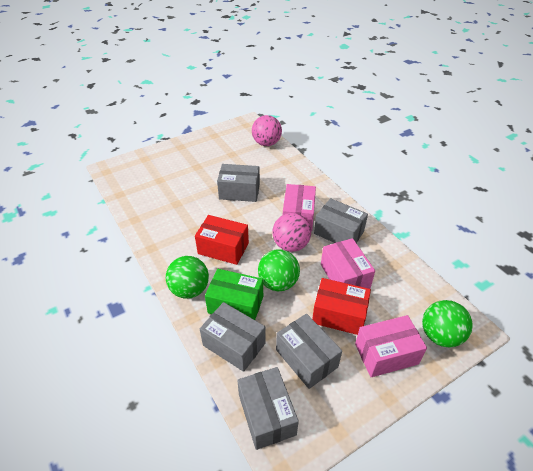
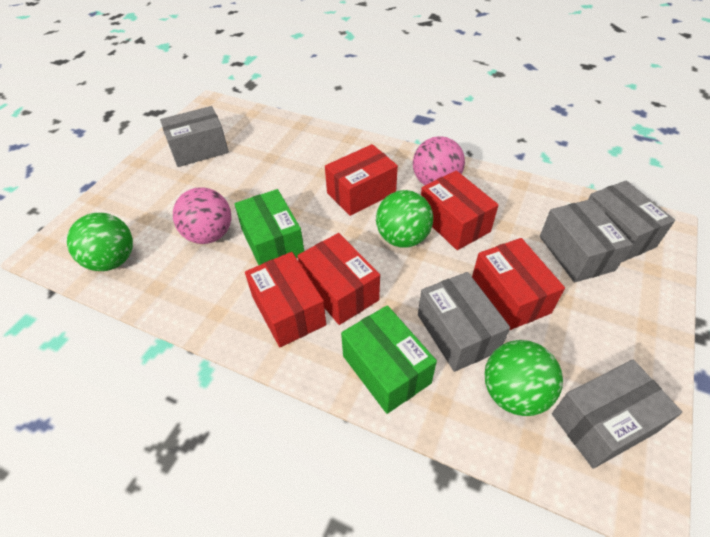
green box: 1 -> 2
pink box: 3 -> 0
red box: 2 -> 5

